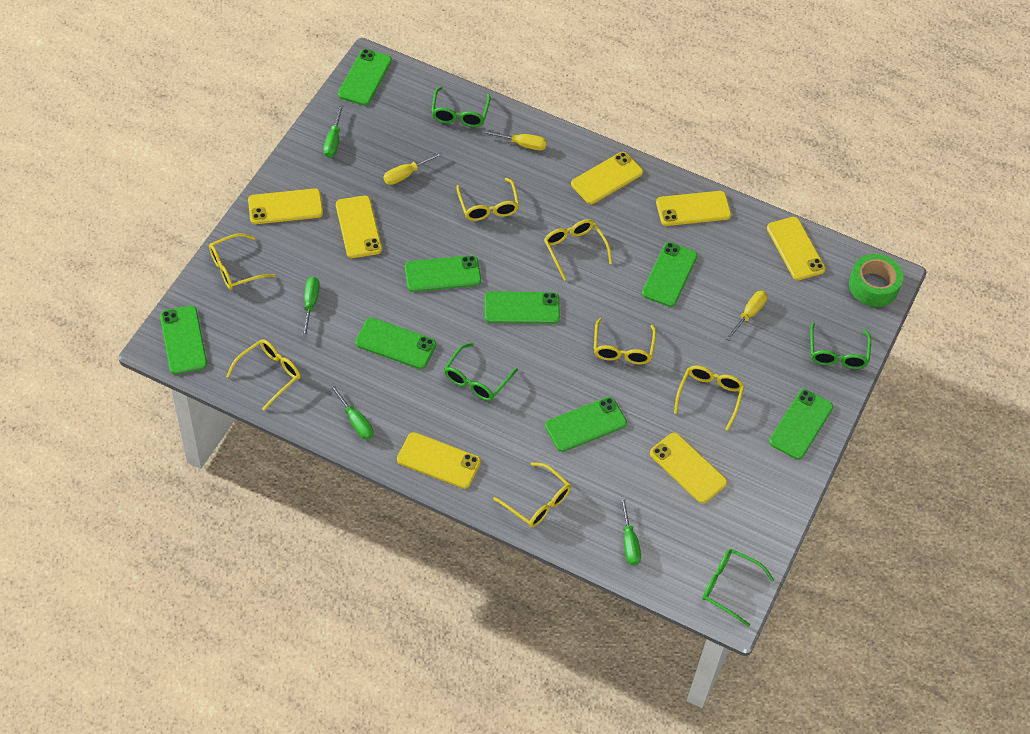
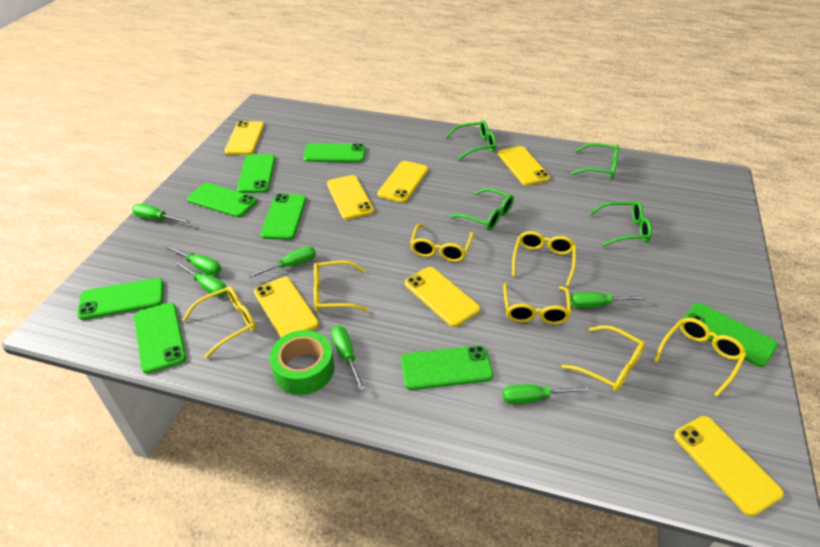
green screwdriver: 4 -> 7
yellow screwdriver: 3 -> 0

